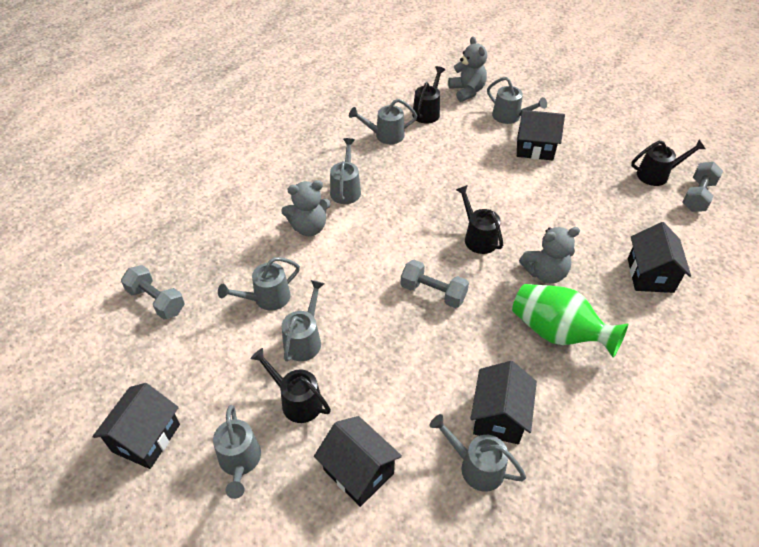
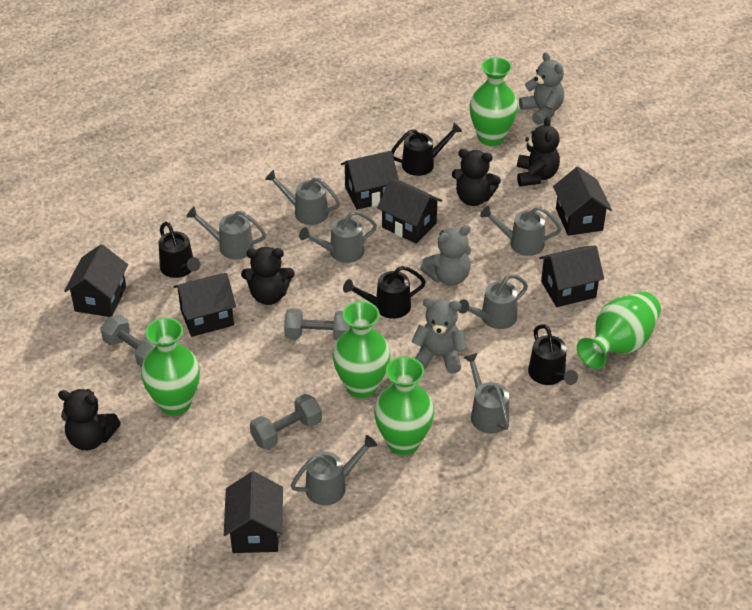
black house: 5 -> 7
black teddy bear: 0 -> 4
green vase: 1 -> 5

